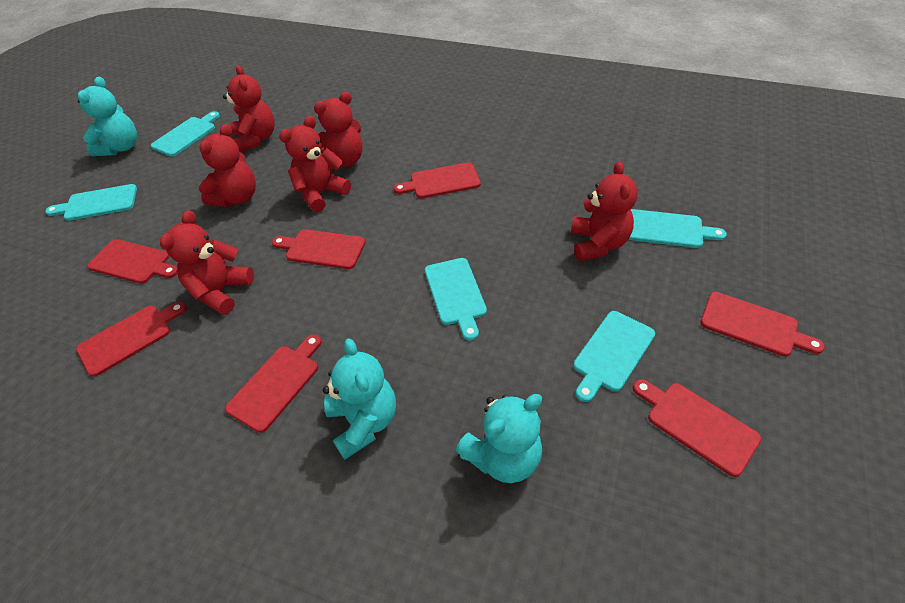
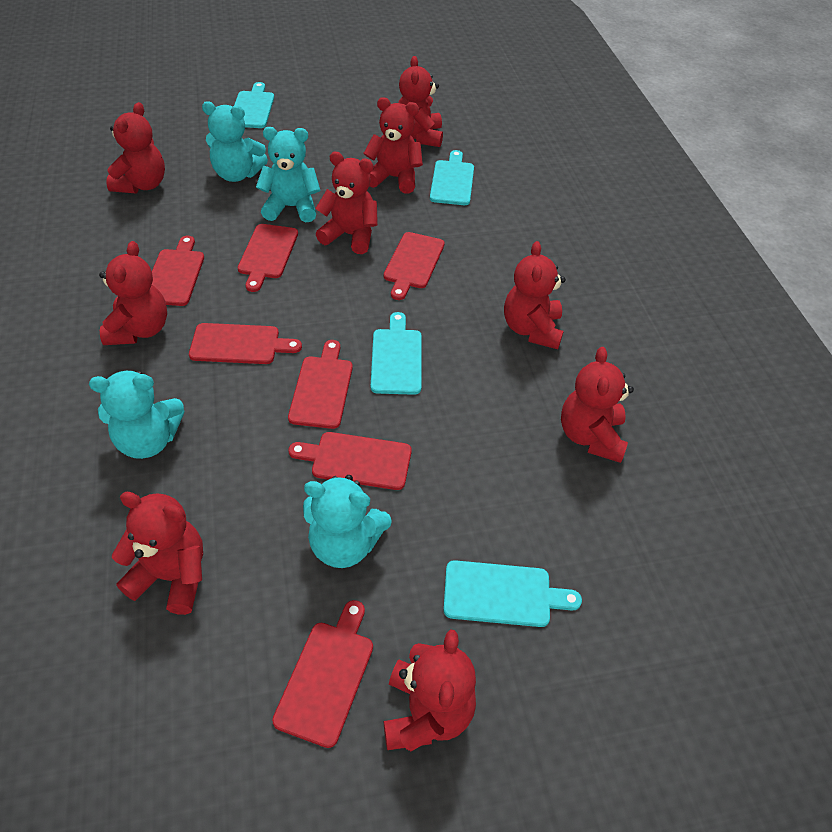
red teddy bear: 6 -> 9
turquoise cutting board: 5 -> 4
turquoise teddy bear: 3 -> 4

